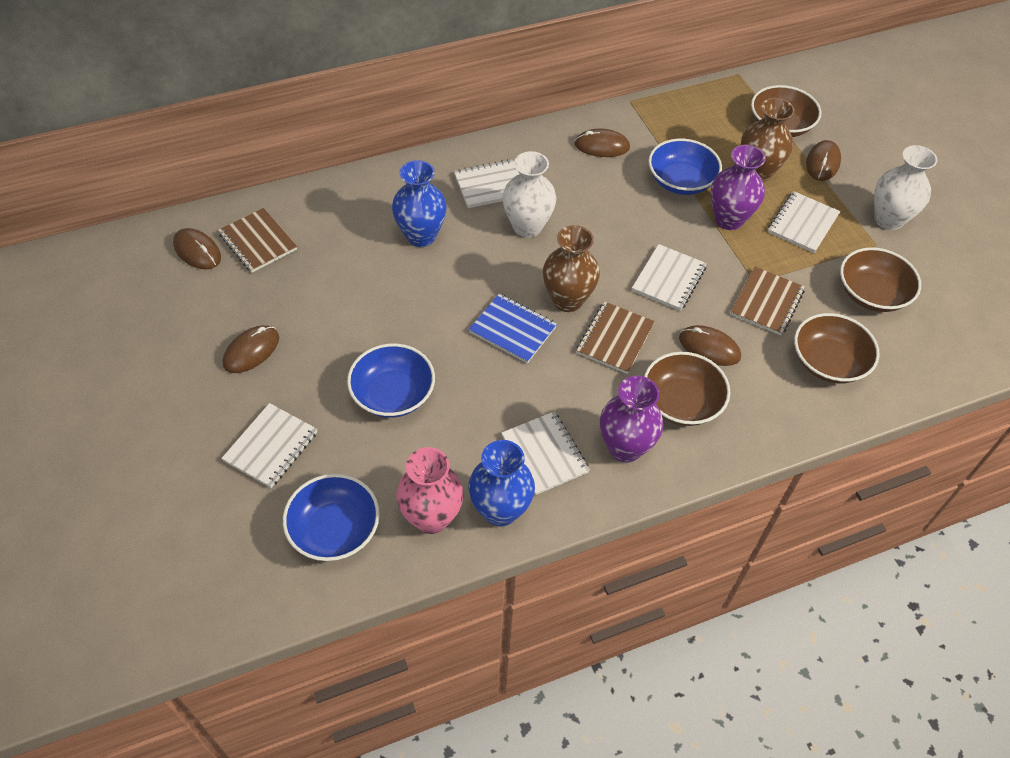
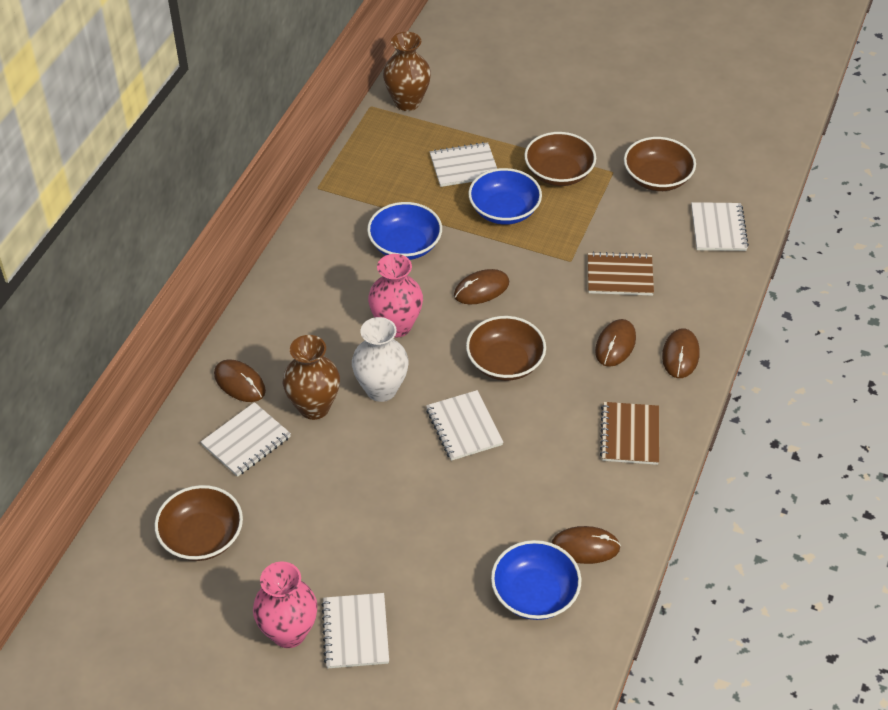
blue notebook: 1 -> 0
blue vase: 2 -> 0
brown notebook: 3 -> 2
pink vase: 1 -> 2
purple vase: 2 -> 0
white vase: 2 -> 1

